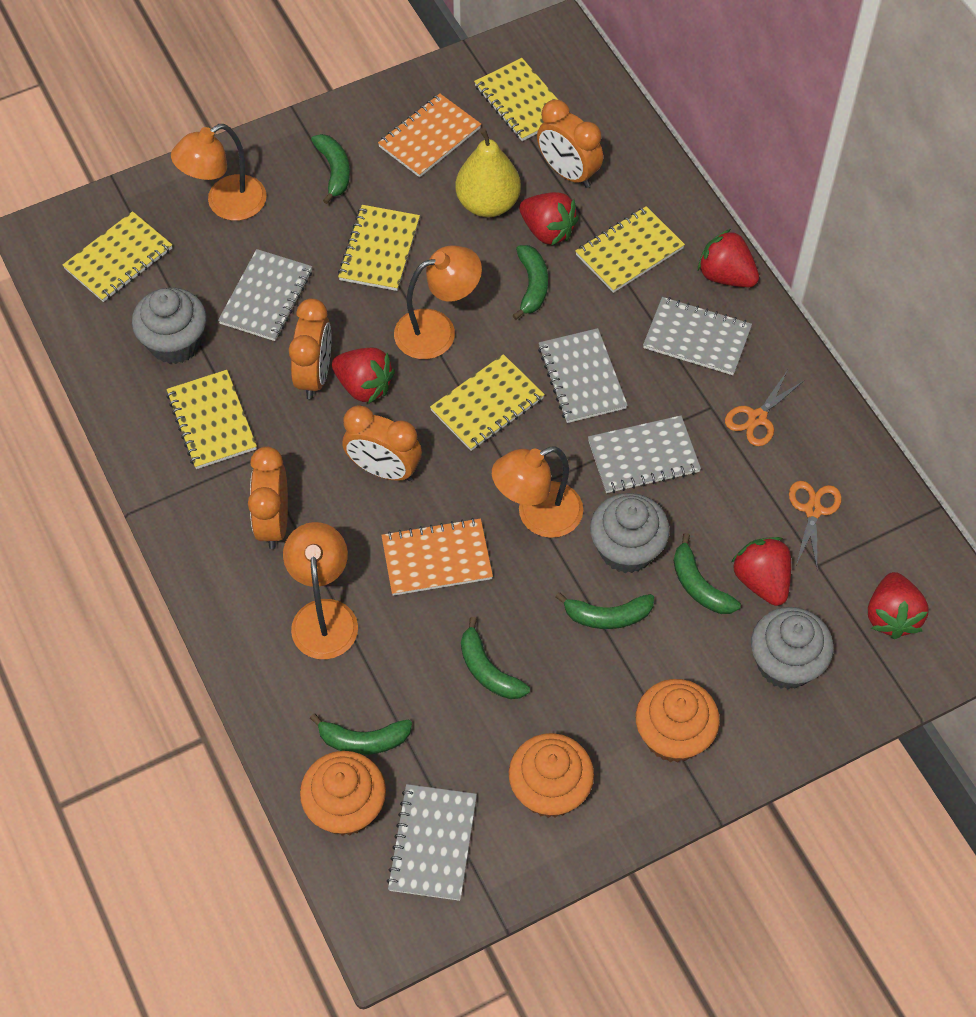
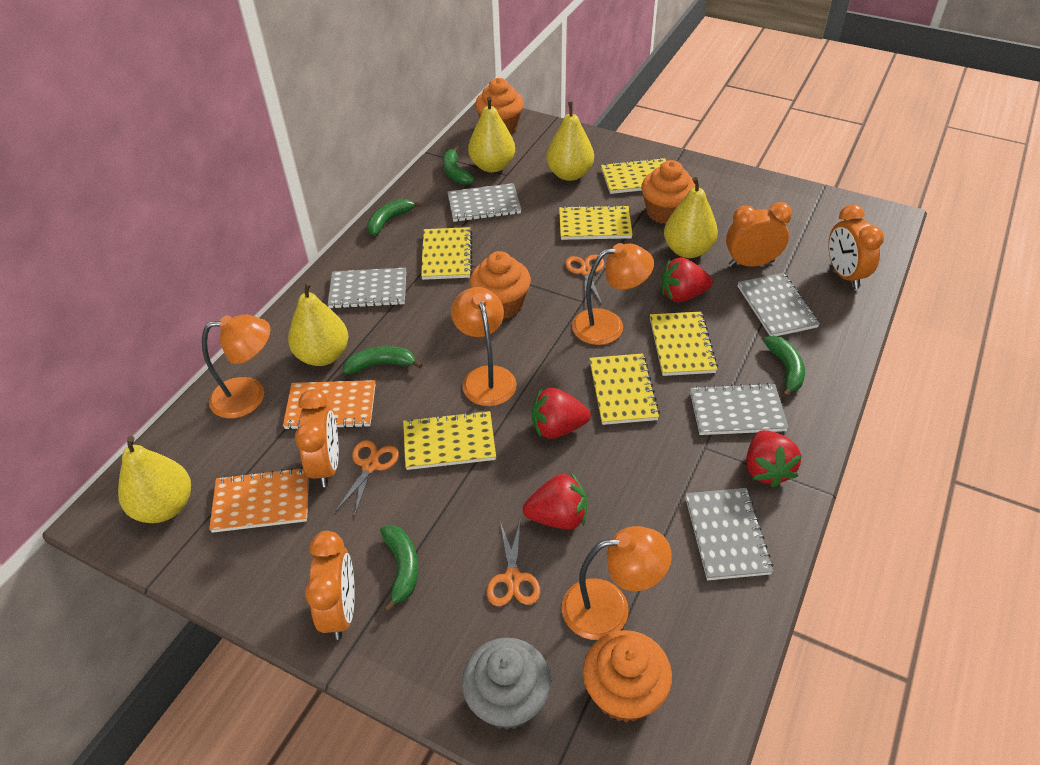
green banana: 6 -> 5
grey cupcake: 3 -> 1
orange cupcake: 3 -> 4
orange scissors: 2 -> 3
red strawberry: 5 -> 4
yellow pear: 1 -> 5

